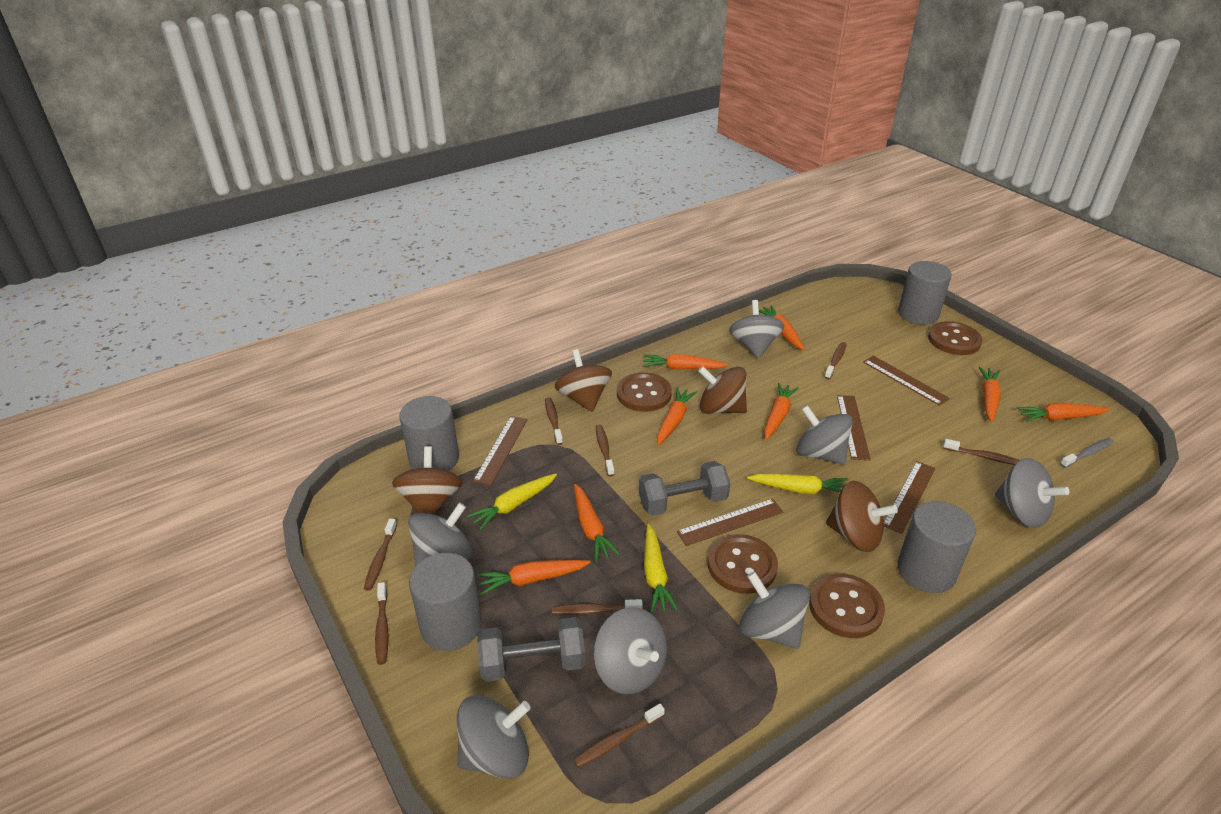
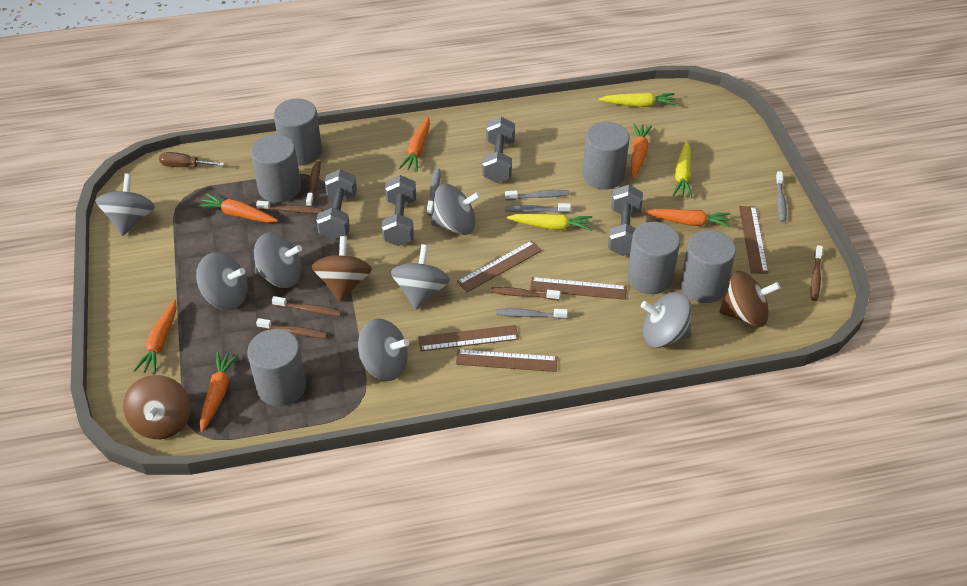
brown button: 4 -> 0
brown screwdriver: 0 -> 1
brown spinning top: 4 -> 3
brown toothbrush: 8 -> 6
grey cylinder: 4 -> 6
grey dumbbell: 2 -> 4
grey toothbrush: 1 -> 5
orange carrot: 8 -> 6

